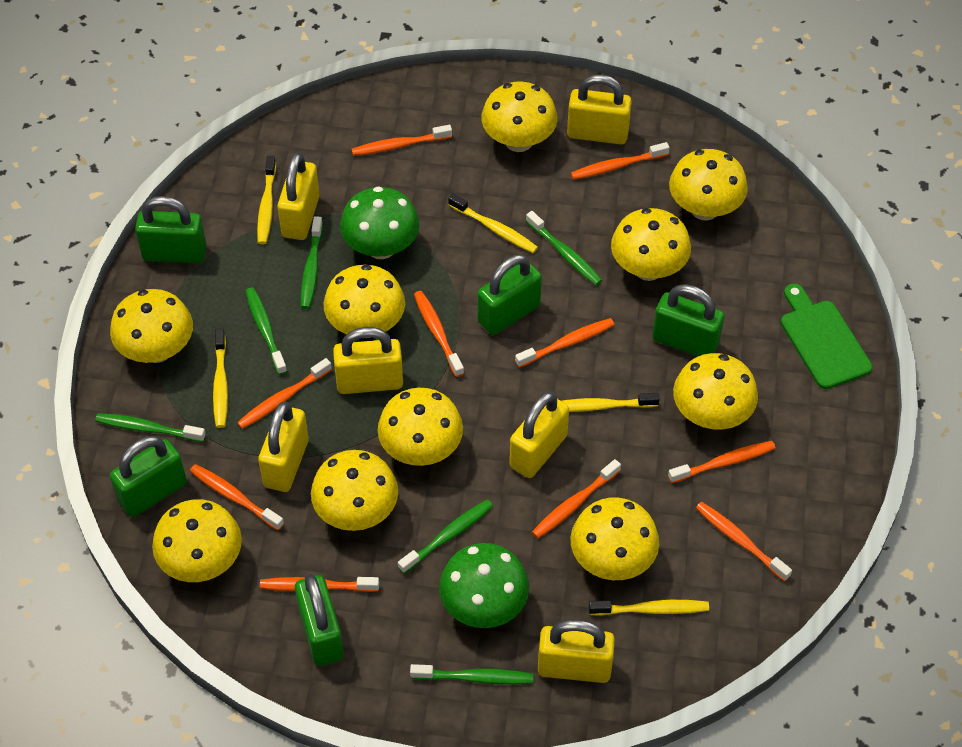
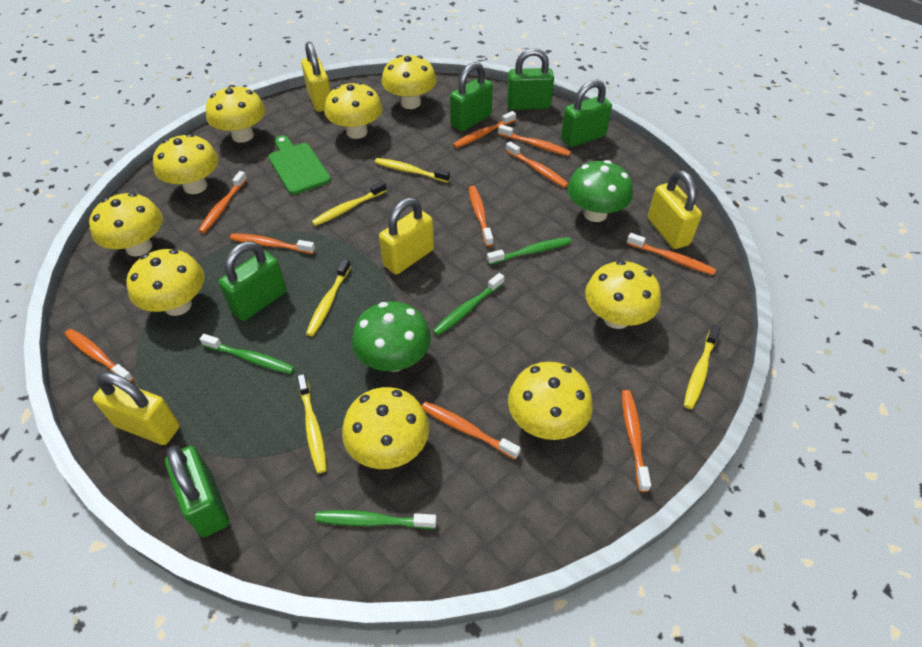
green toothbrush: 6 -> 4
yellow mushroom: 10 -> 9
yellow padlock: 6 -> 4

